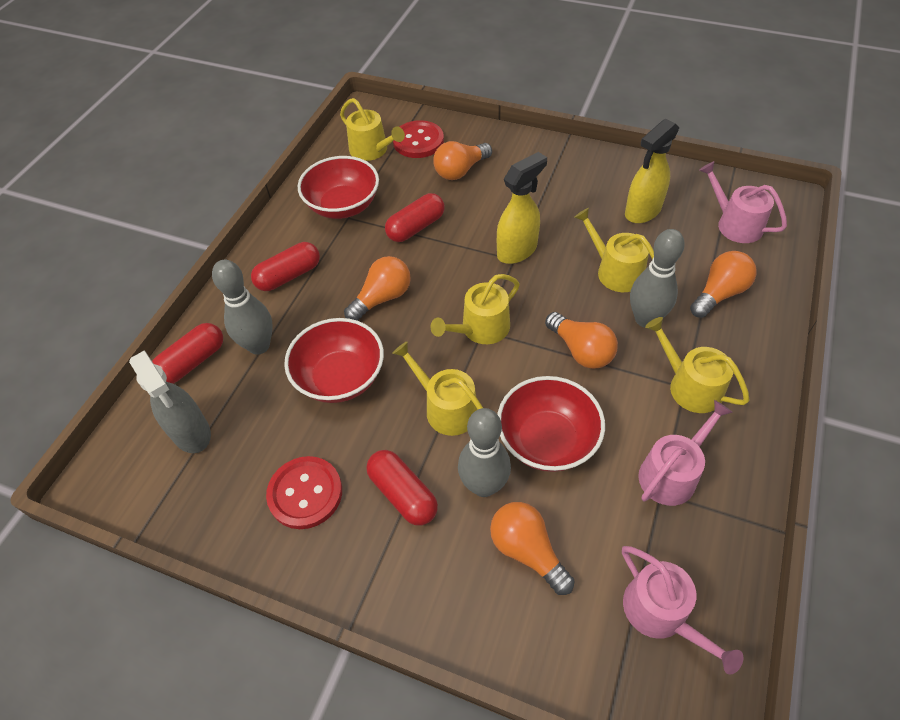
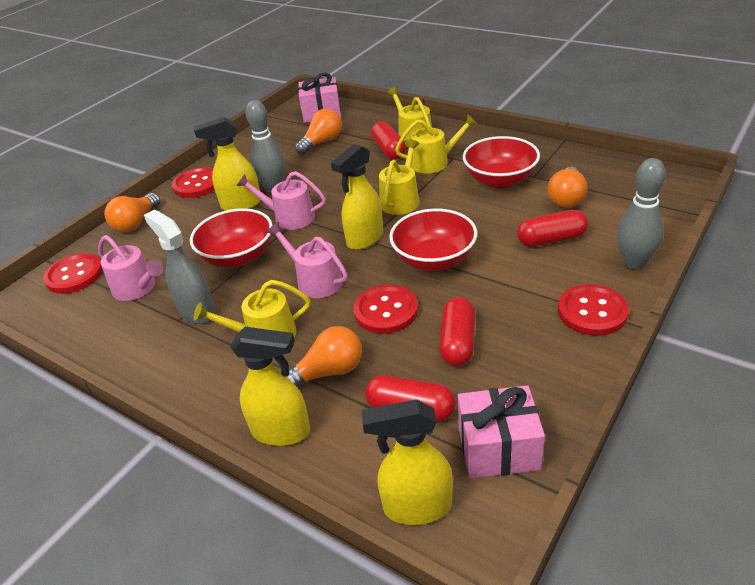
grey bowling pin: 3 -> 2
orange light bulb: 5 -> 4
pink gift: 0 -> 2
red button: 2 -> 4
yellow spray bottle: 2 -> 4
yellow watering can: 5 -> 4

